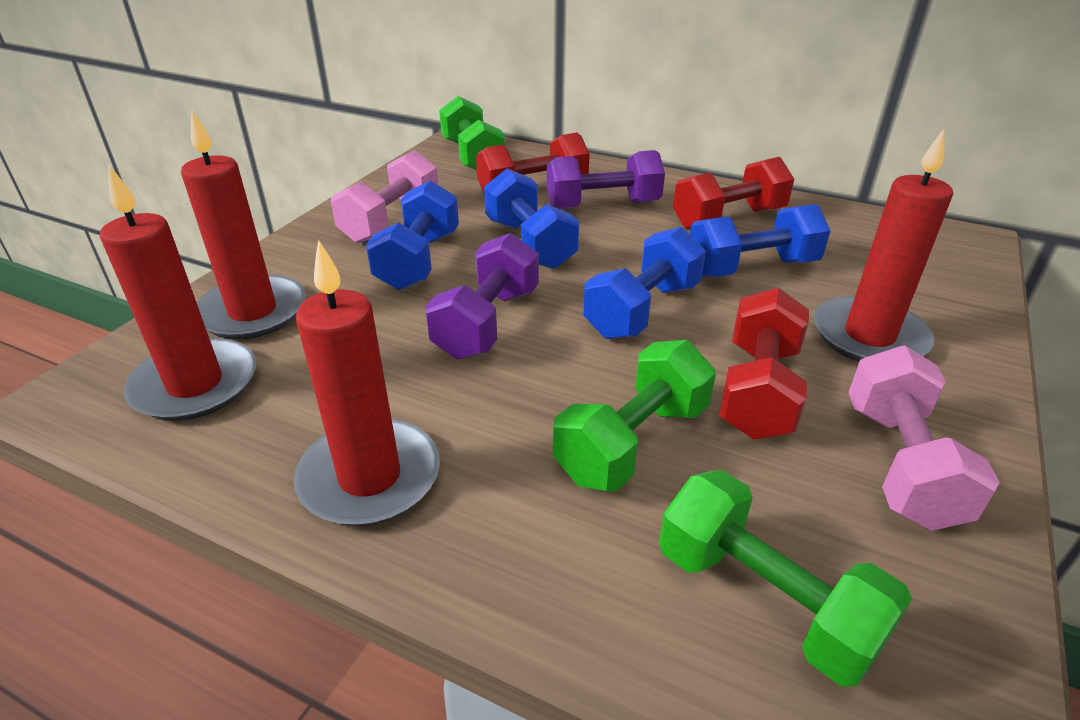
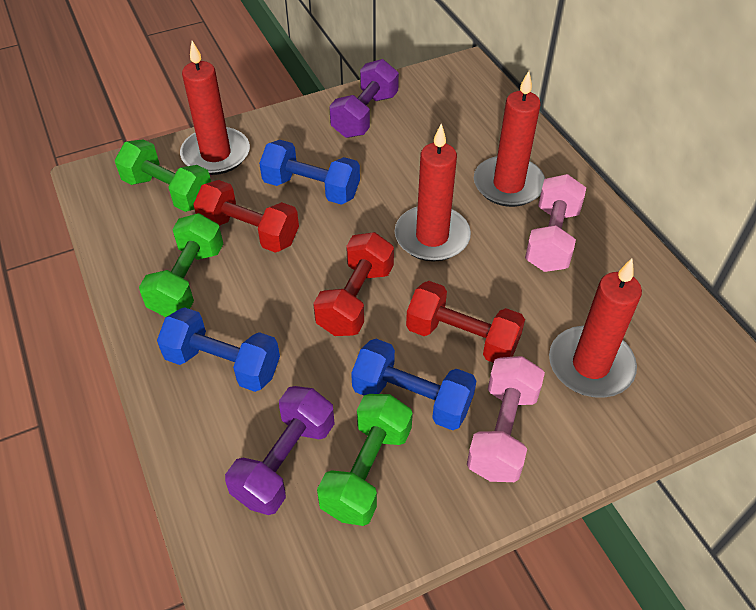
blue dumbbell: 4 -> 3

